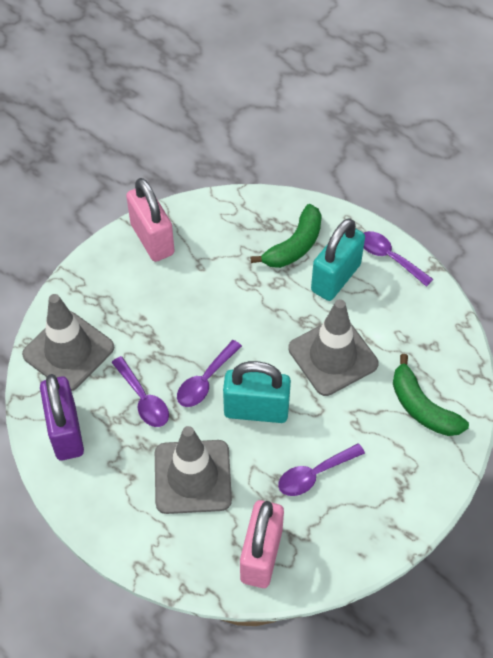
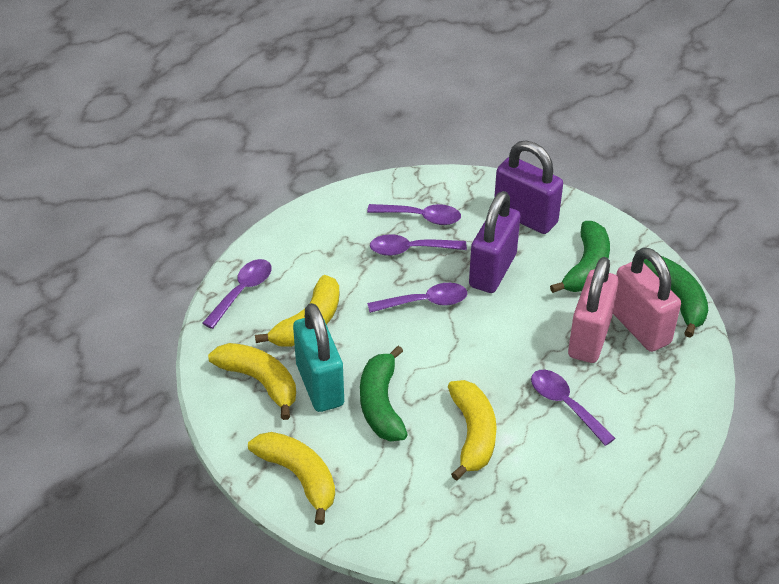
green banana: 2 -> 3
grey traffic cone: 3 -> 0
purple padlock: 1 -> 2
purple spoon: 4 -> 5
turquoise padlock: 2 -> 1
yellow banana: 0 -> 4

